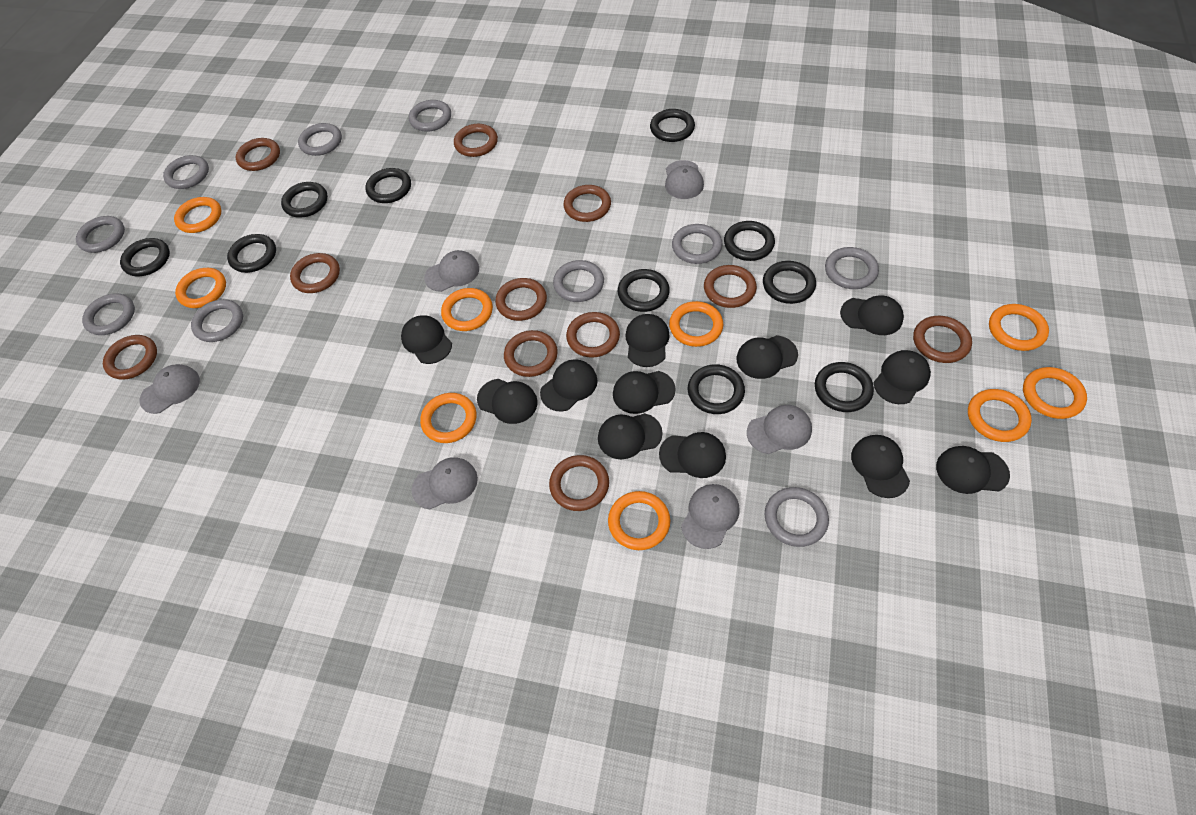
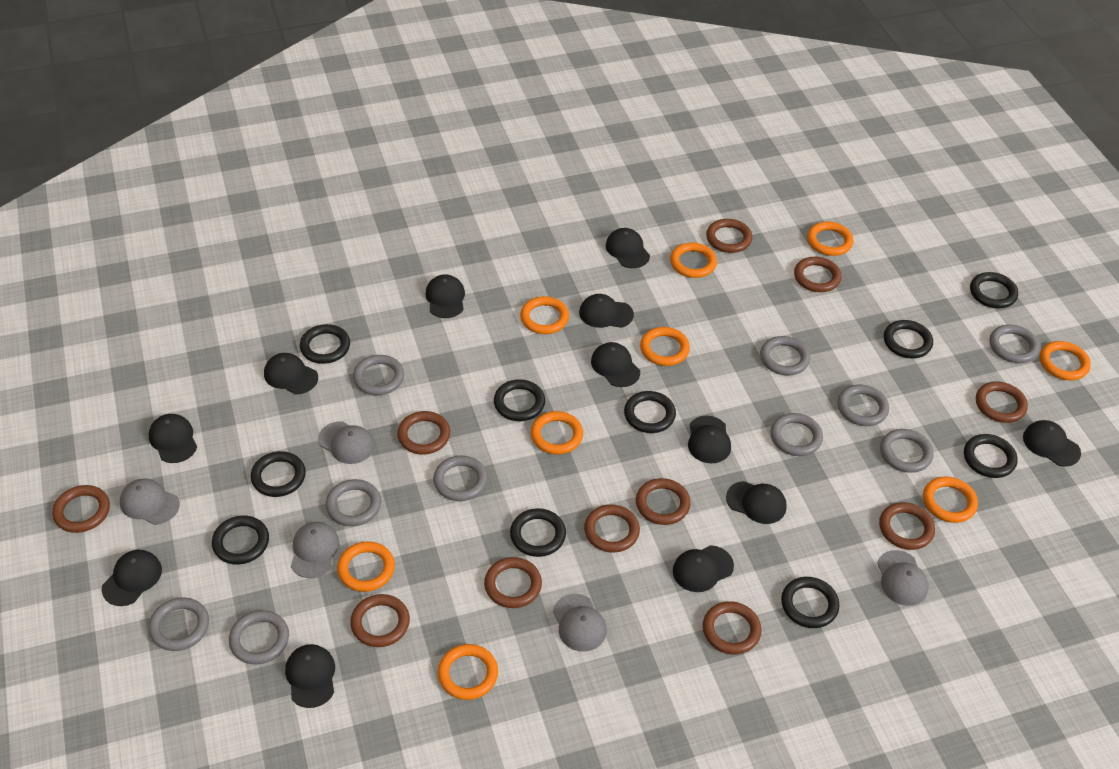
grey cap: 6 -> 5

